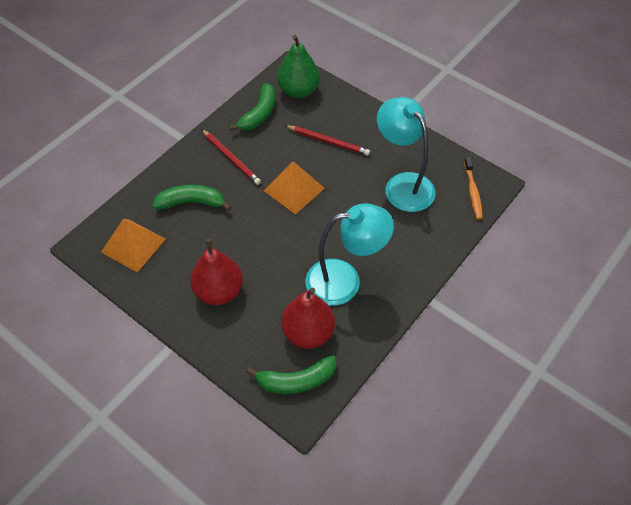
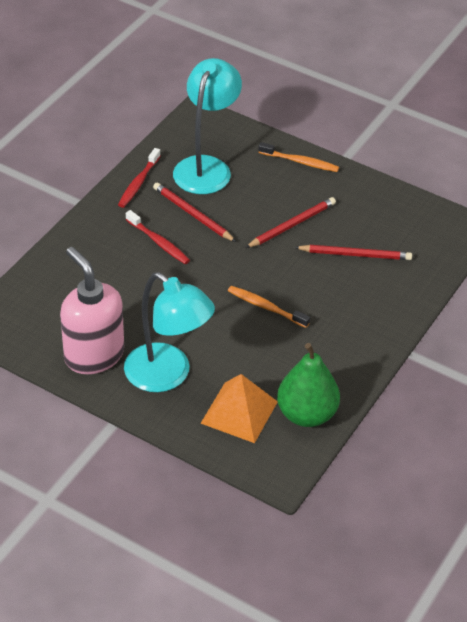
green banana: 3 -> 0
orange pyramid: 2 -> 1
orange toothbrush: 1 -> 2
pink soap dispenser: 0 -> 1
red pear: 2 -> 0
red pencil: 2 -> 3
red toothbrush: 0 -> 2

